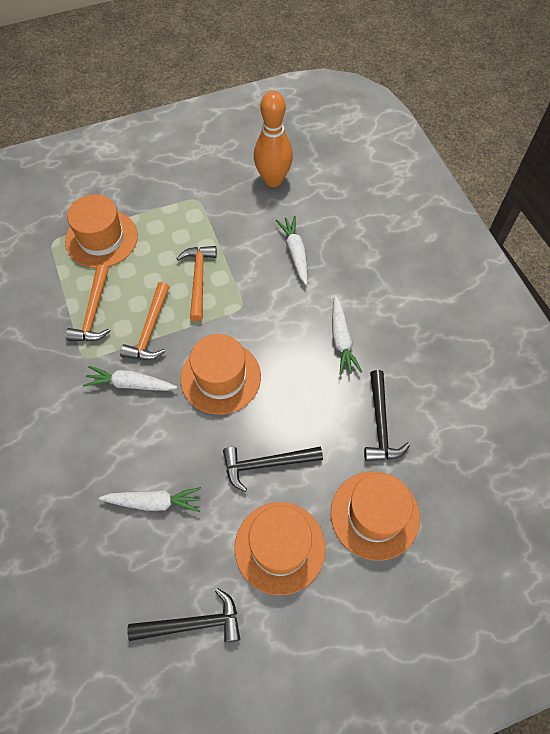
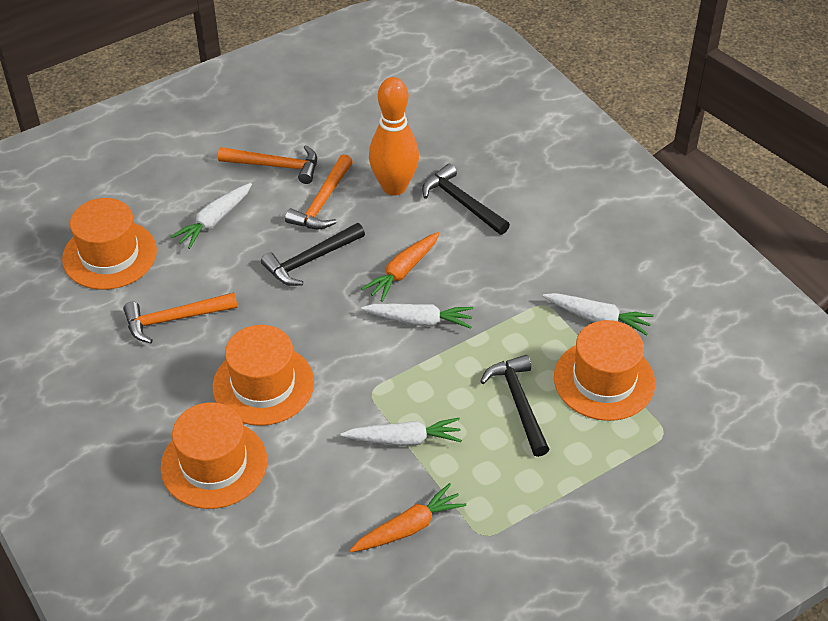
orange carrot: 0 -> 2

